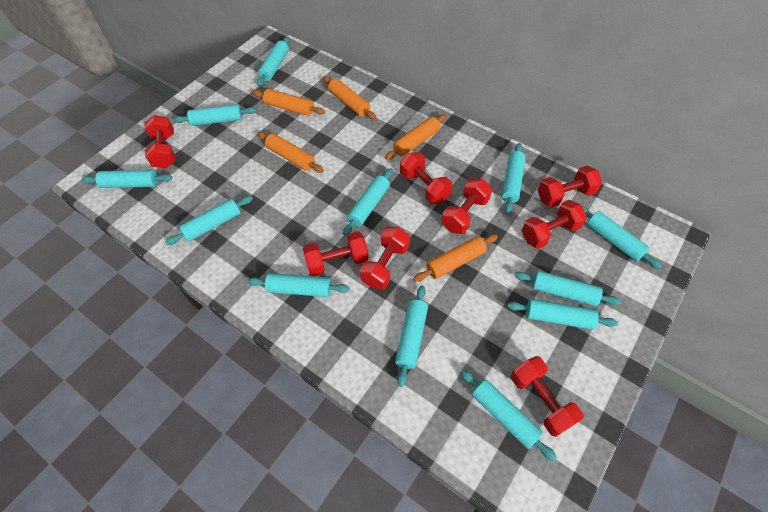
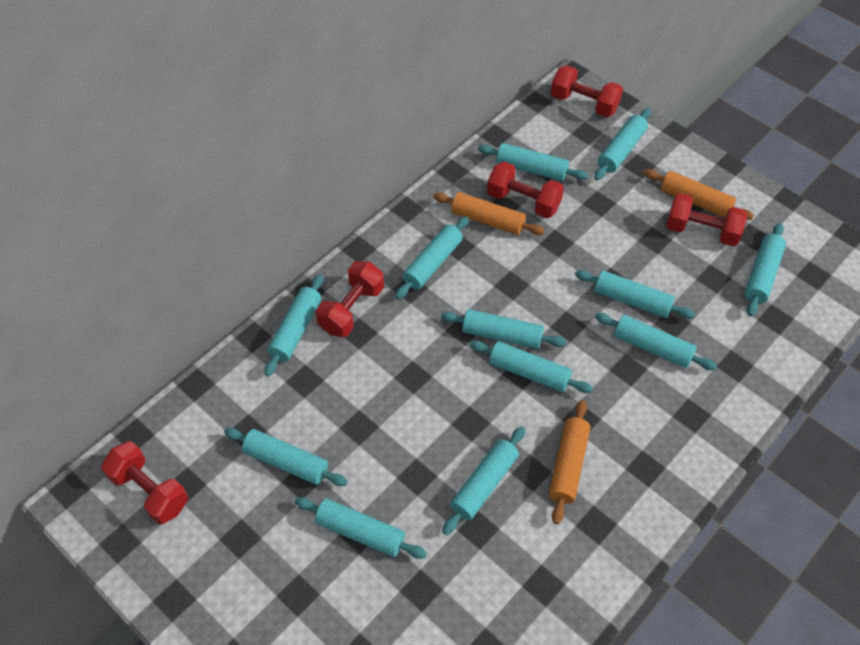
orange rolling pin: 5 -> 3
red dumbbell: 8 -> 5

